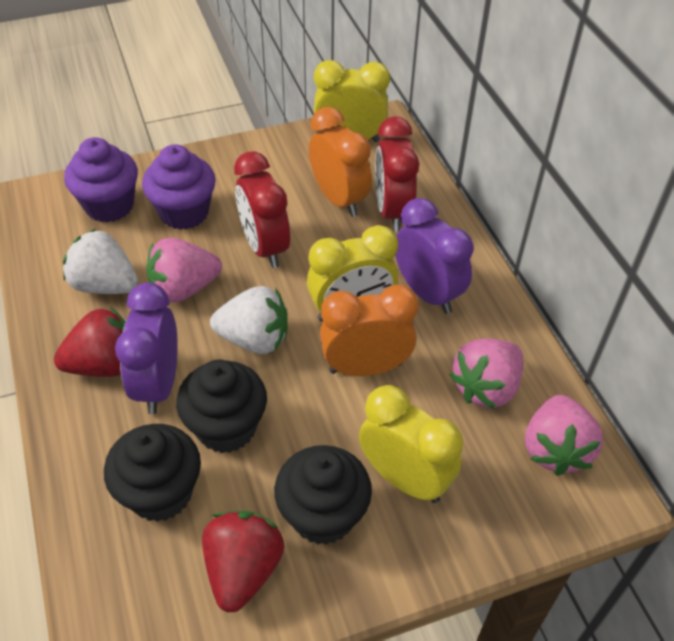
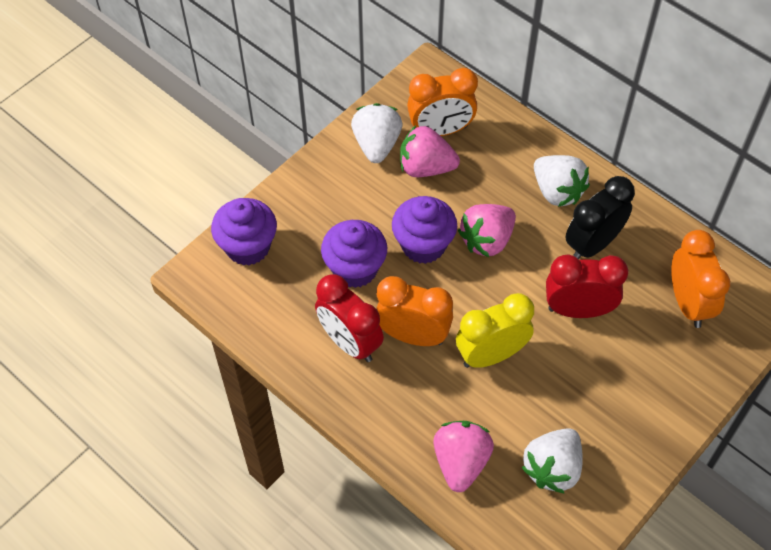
black clock: 0 -> 1
black cupcake: 3 -> 0
orange clock: 2 -> 3
purple clock: 2 -> 0
purple cupcake: 2 -> 3
red strawberry: 2 -> 0
white strawberry: 2 -> 3
yellow clock: 3 -> 1

